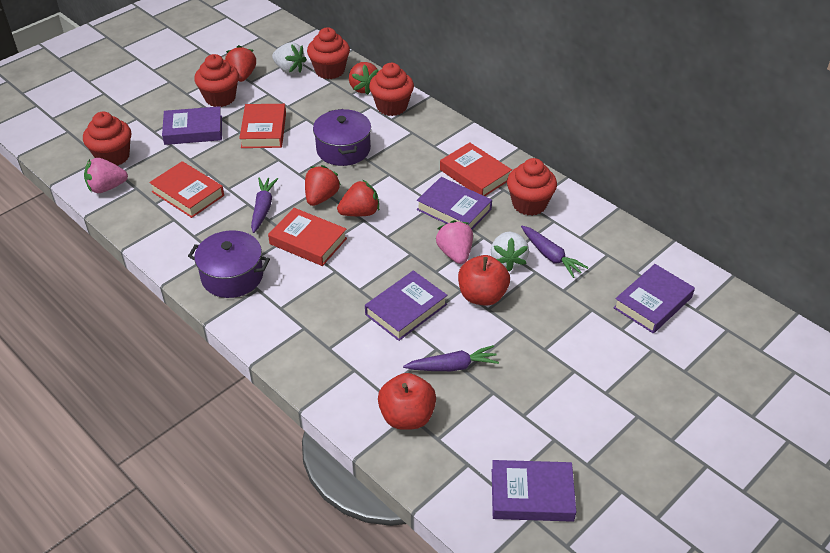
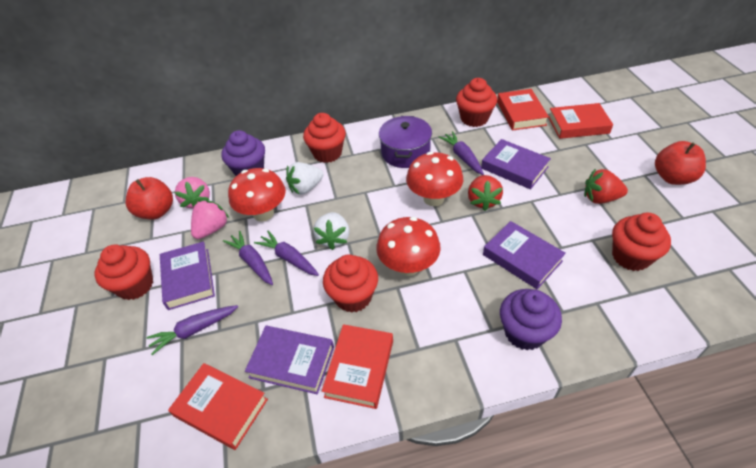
purple book: 5 -> 4
purple carrot: 3 -> 4
purple cupcake: 0 -> 2
purple pot: 2 -> 1
red mushroom: 0 -> 3
red strawberry: 4 -> 2

